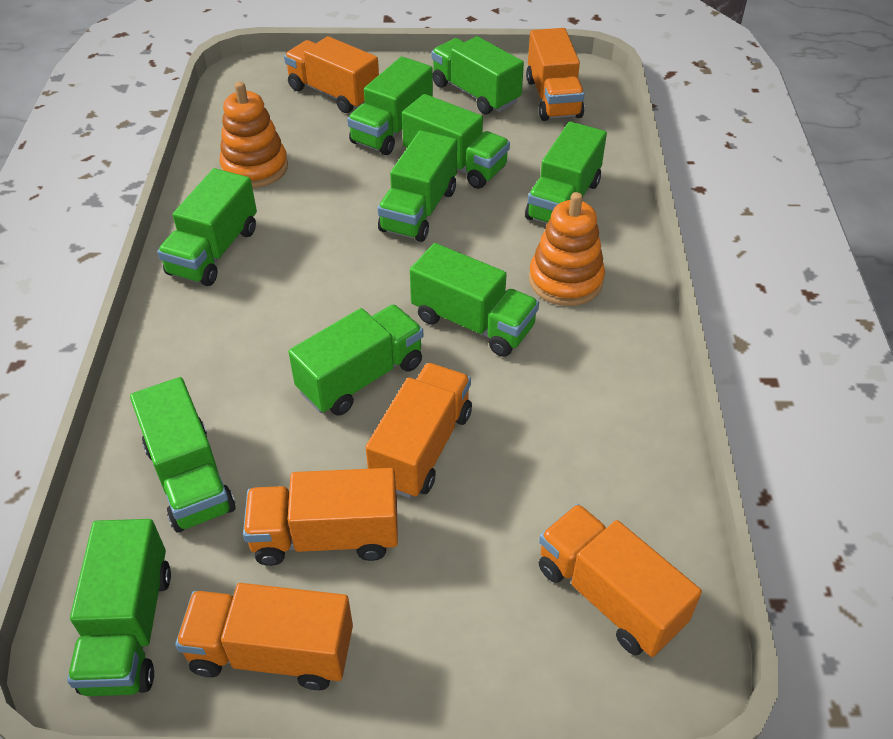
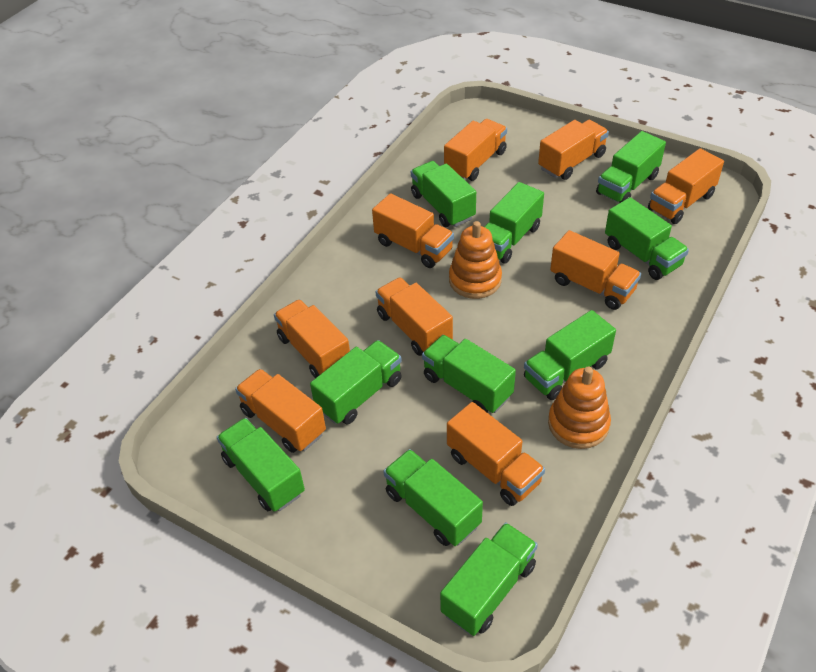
orange truck: 6 -> 9

